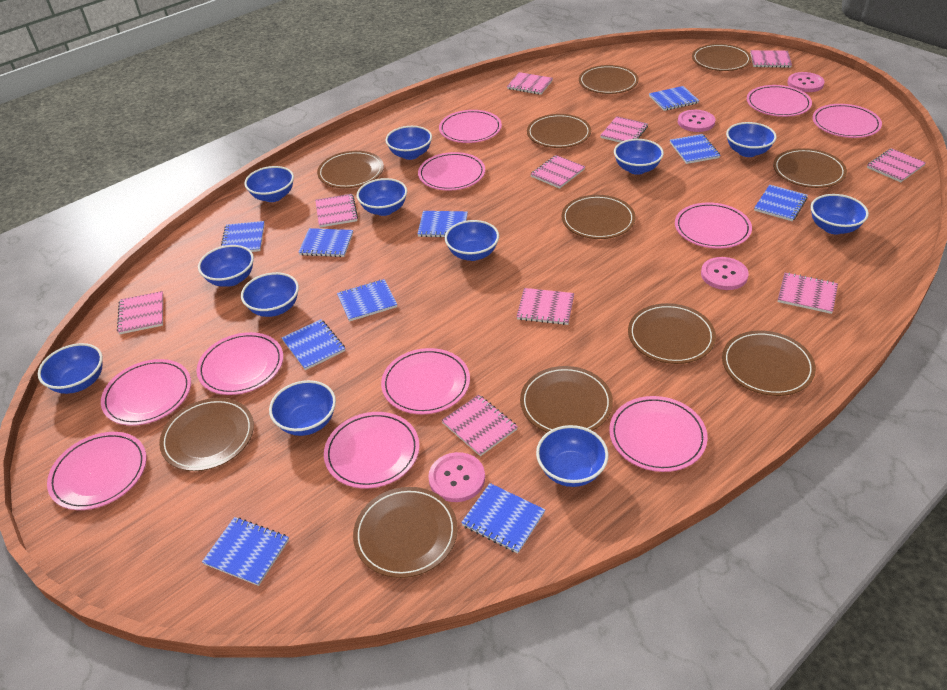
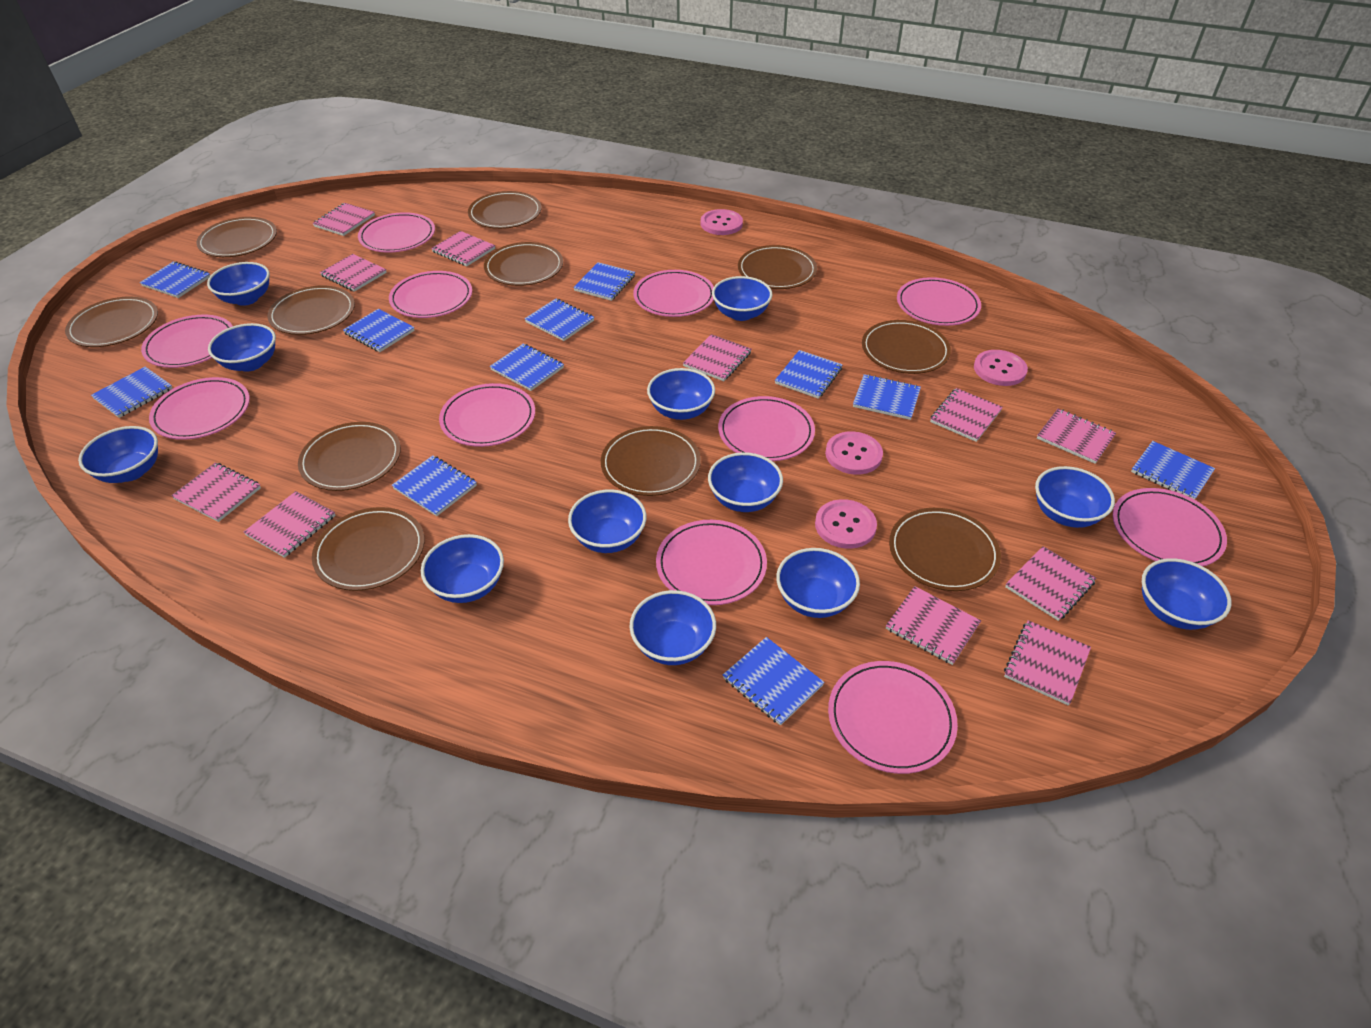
blue notebook: 10 -> 11
pink notebook: 10 -> 11

